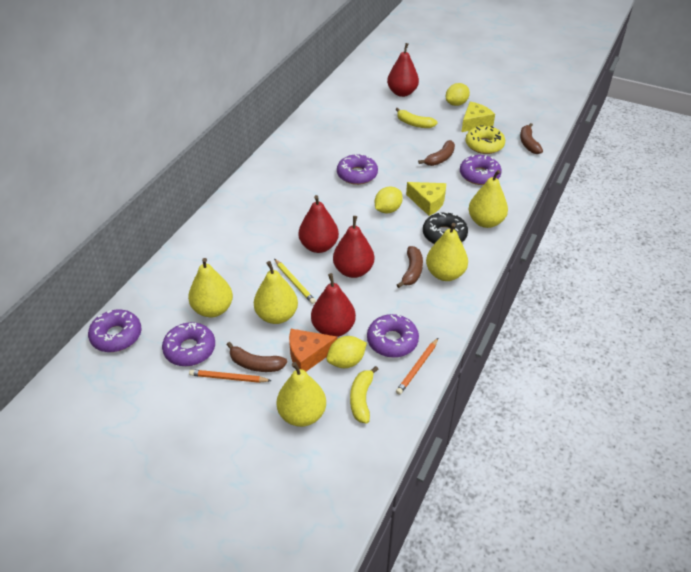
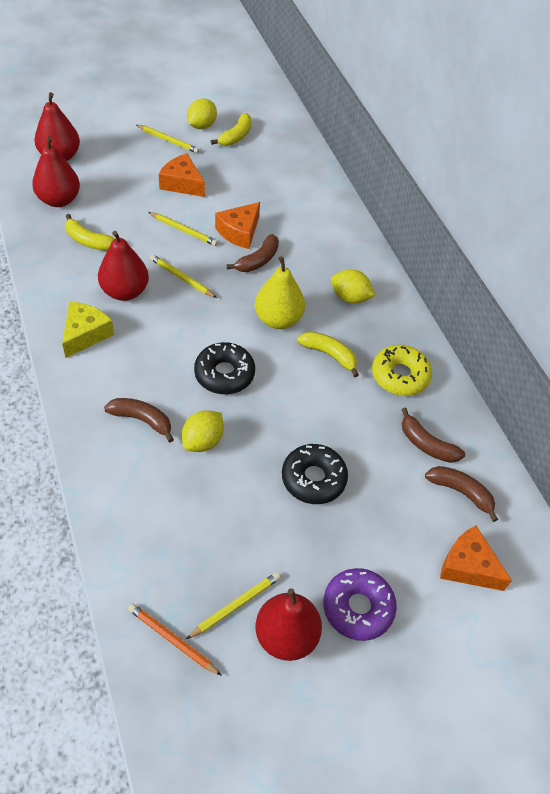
black donut: 1 -> 2
orange cheese: 1 -> 3
orange pencil: 2 -> 1
purple donut: 5 -> 1
yellow banana: 2 -> 3
yellow cheese: 2 -> 1
yellow pear: 5 -> 1
yellow pencil: 1 -> 4

